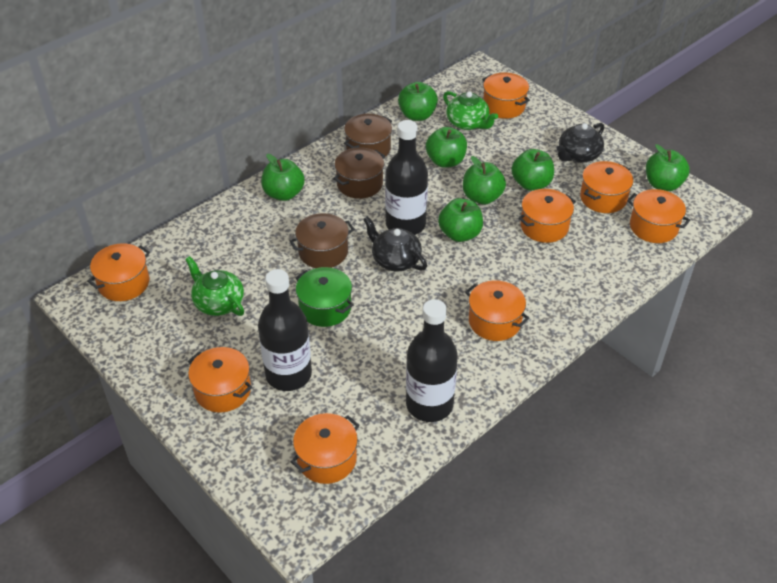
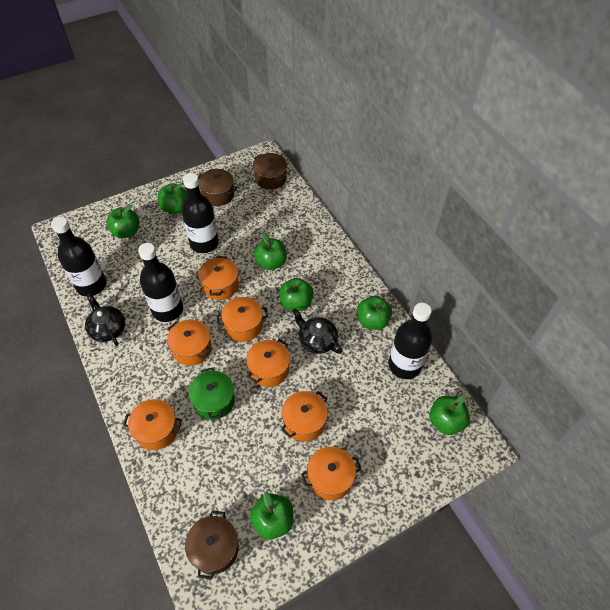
black bottle: 3 -> 4
green teapot: 2 -> 0
orange pot: 8 -> 7

